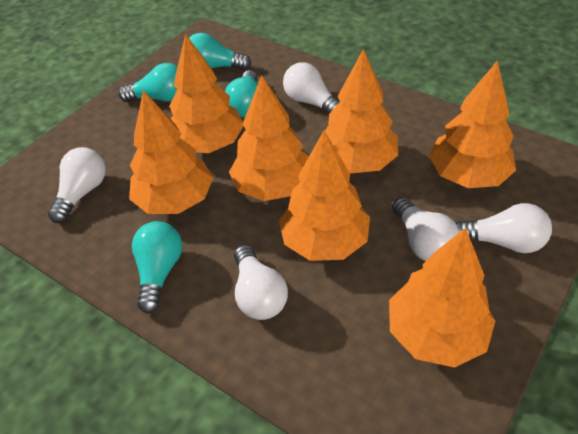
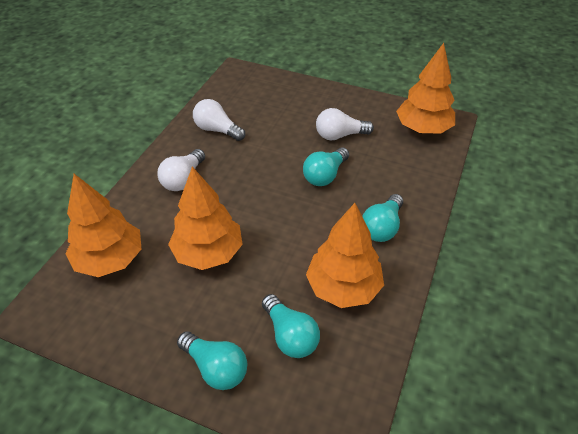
orange tree: 7 -> 4
white light bulb: 5 -> 3

